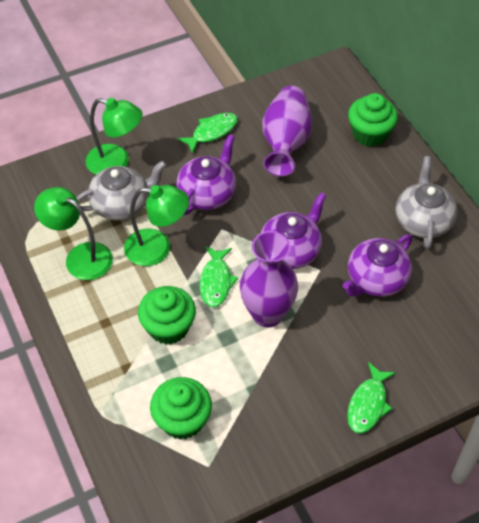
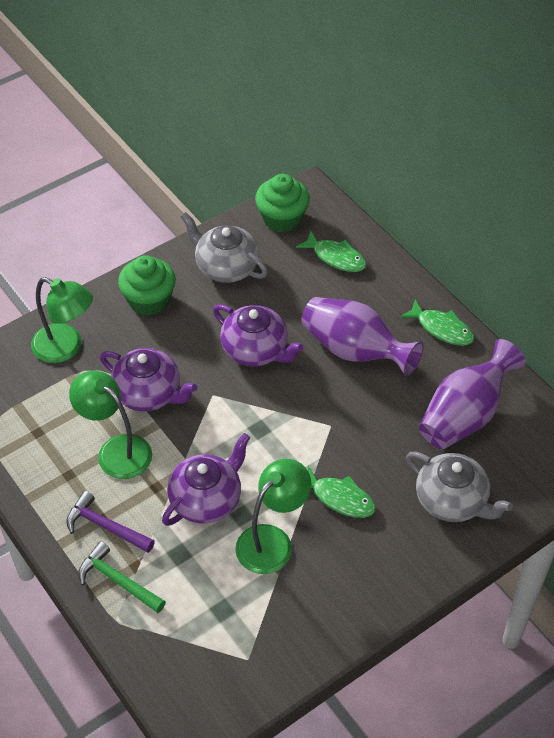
green cupcake: 3 -> 2
green hammer: 0 -> 1
purple hammer: 0 -> 1

